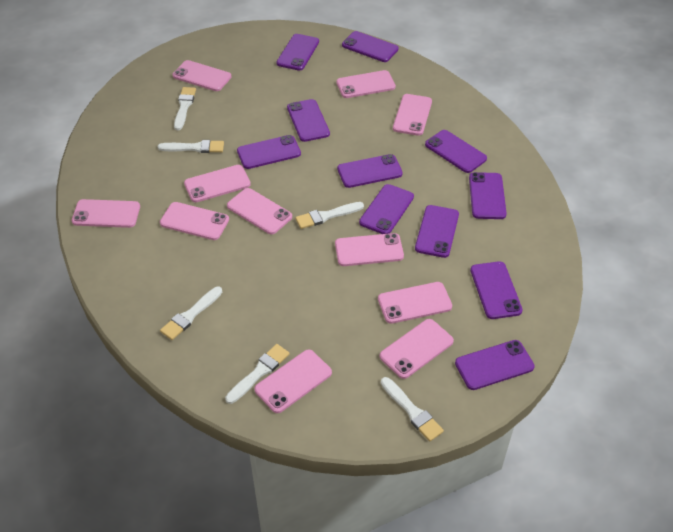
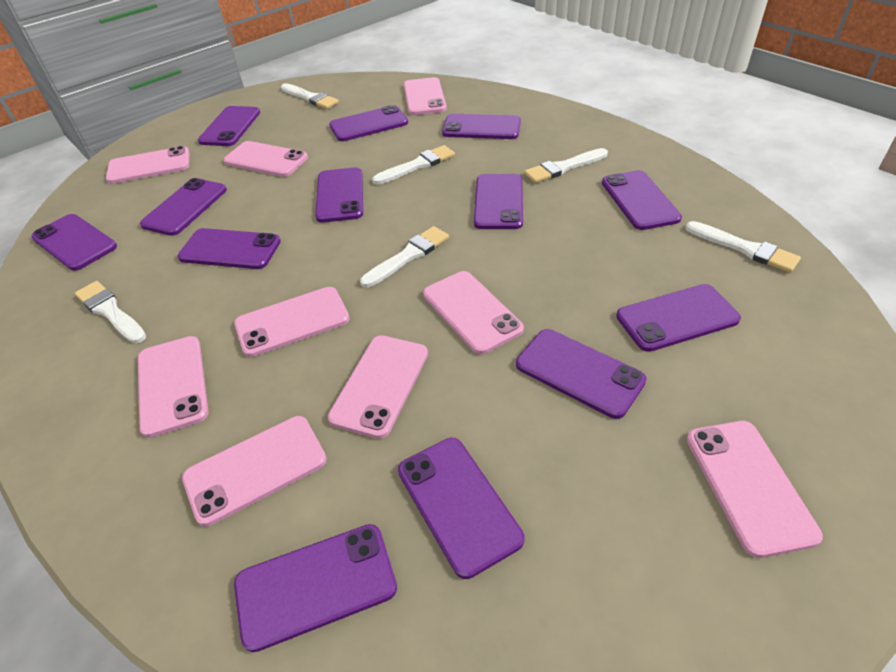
pink phone: 11 -> 9
purple phone: 11 -> 13

